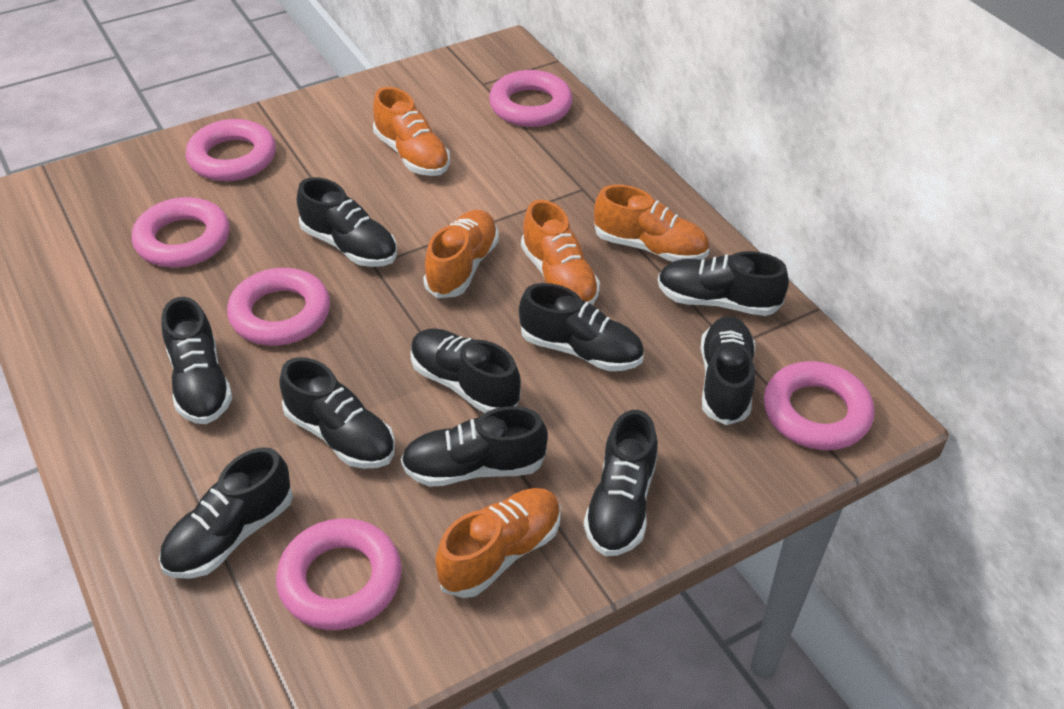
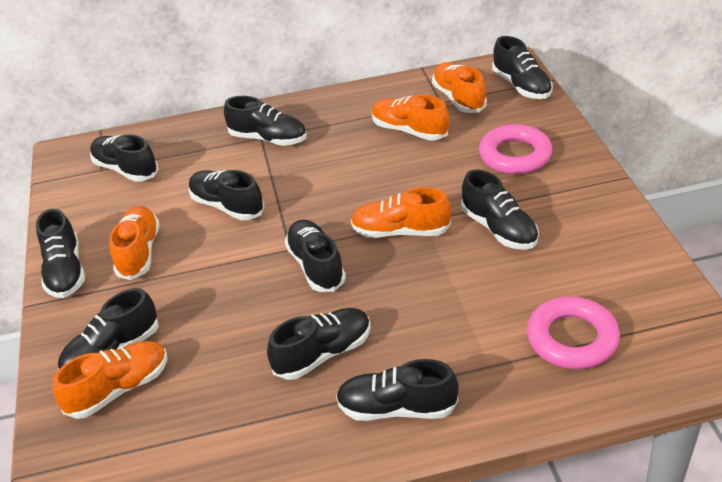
pink ring: 6 -> 2

